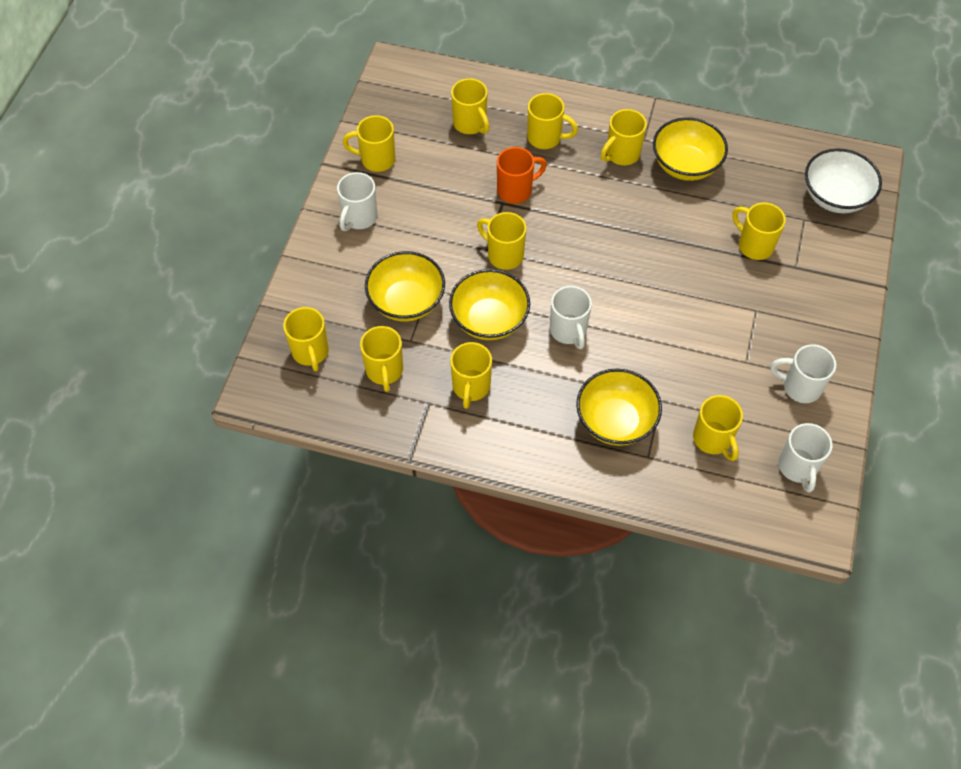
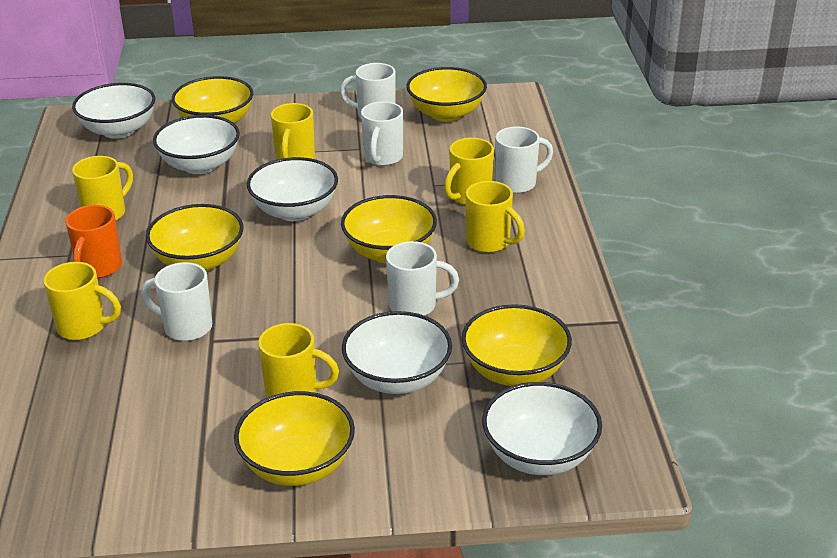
white bowl: 1 -> 5
white mug: 4 -> 5
yellow bowl: 4 -> 6
yellow mug: 10 -> 6

